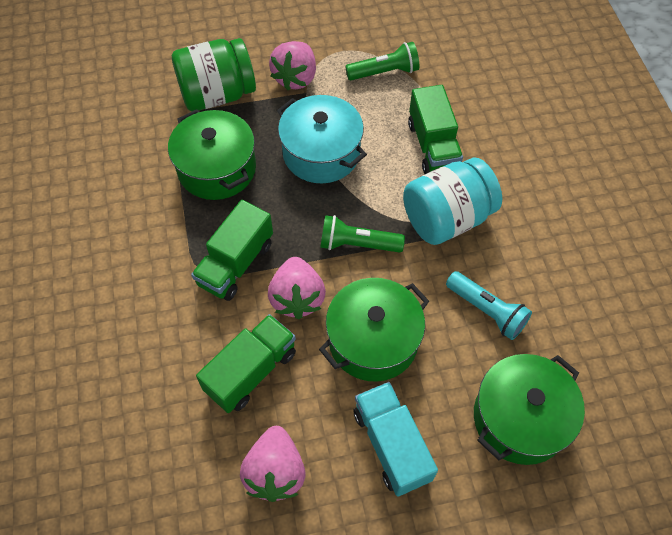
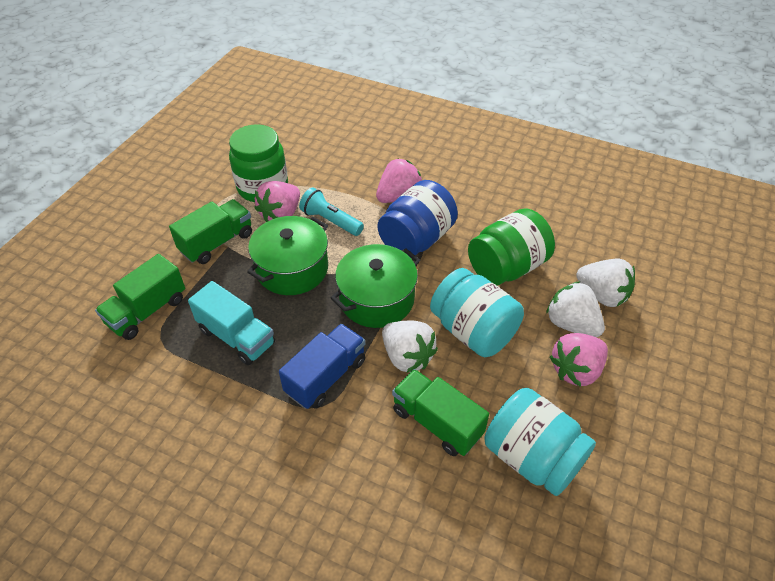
blue jar: 0 -> 1
blue truck: 0 -> 1
green flashlight: 2 -> 0
green jar: 1 -> 2
green pot: 3 -> 2
turquoise jar: 1 -> 2
turquoise pot: 1 -> 0
white strawberry: 0 -> 3

